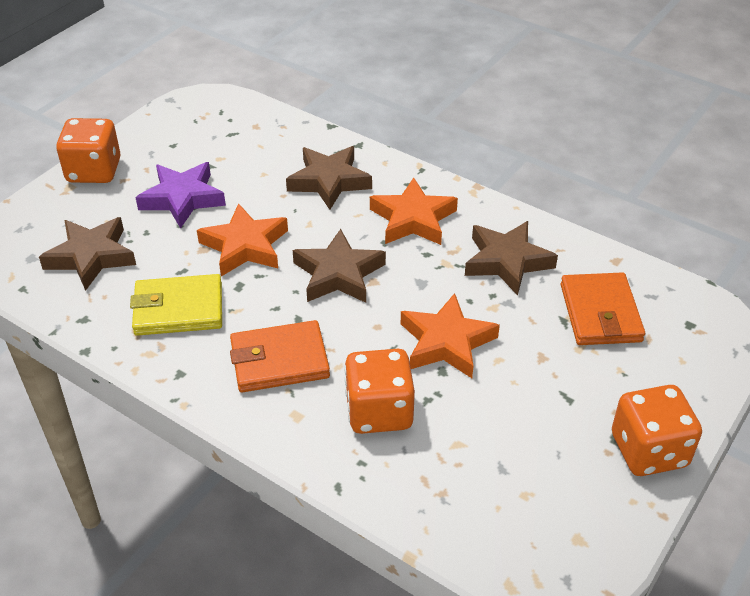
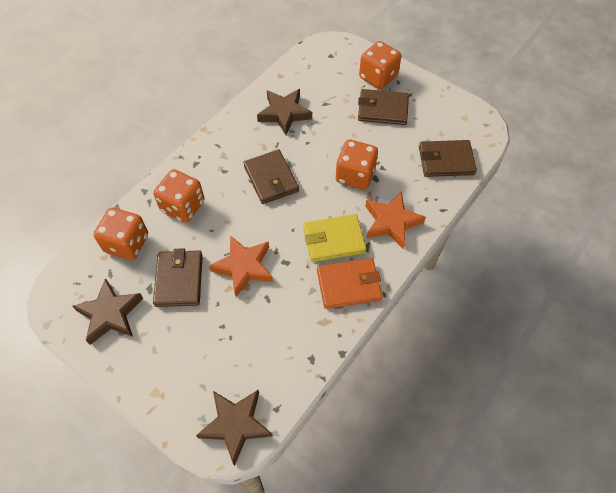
brown star: 4 -> 3
brown wallet: 0 -> 4
orange dice: 3 -> 4
orange star: 3 -> 2
orange wallet: 2 -> 1
purple star: 1 -> 0

